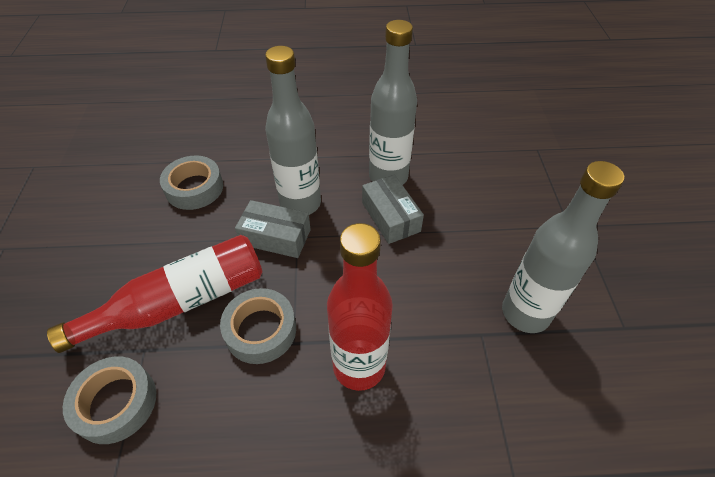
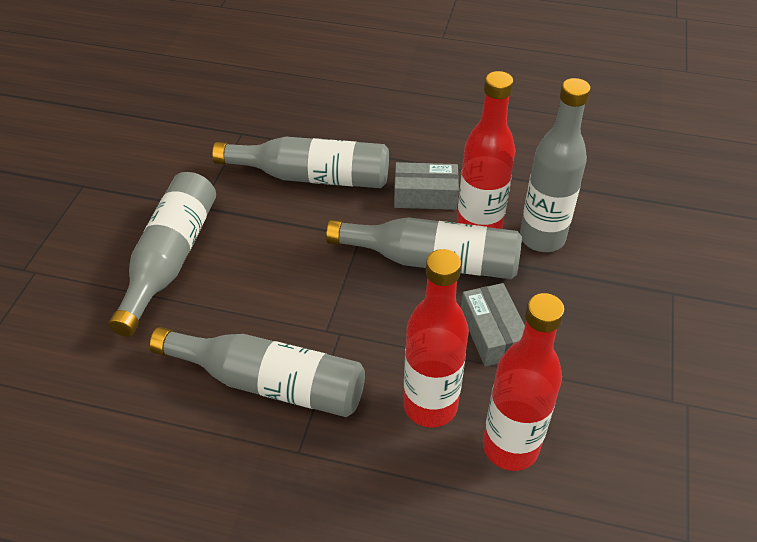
grey bottle: 3 -> 5
grey tape: 3 -> 0
red bottle: 2 -> 3

